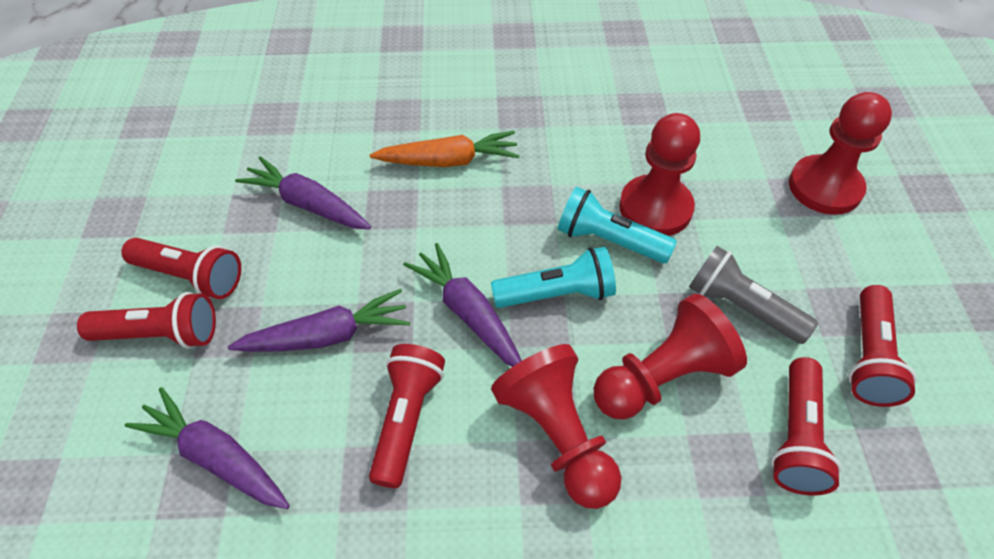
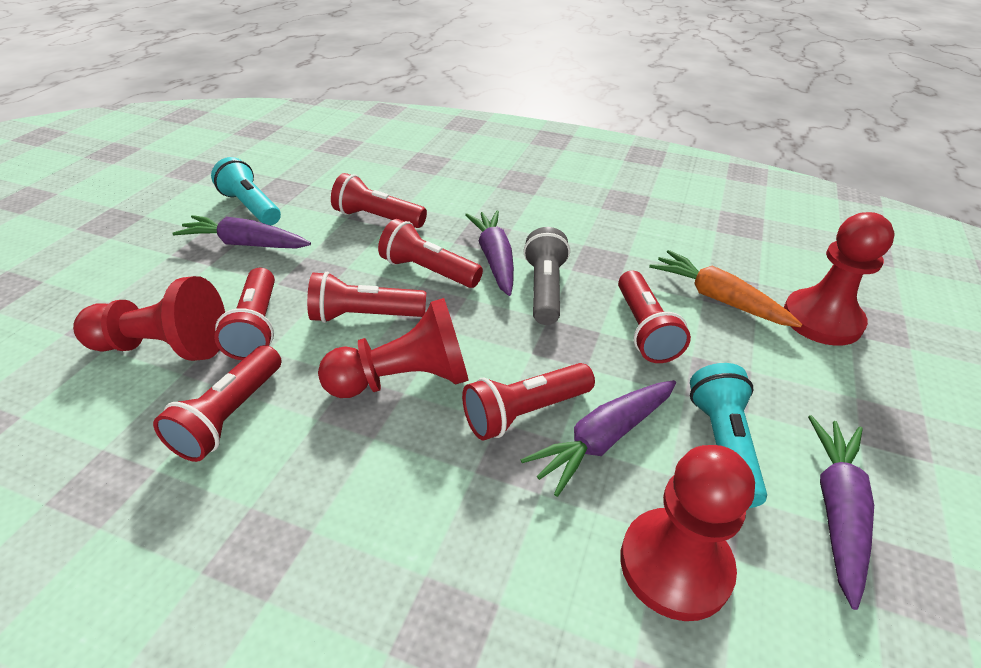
red flashlight: 5 -> 7

